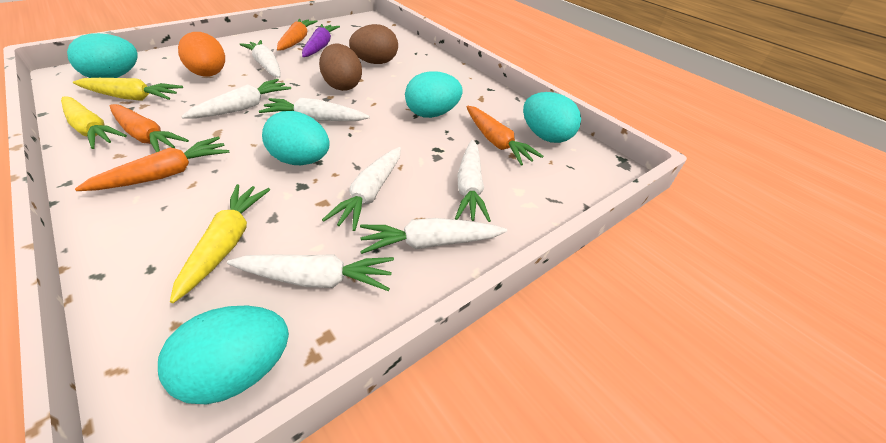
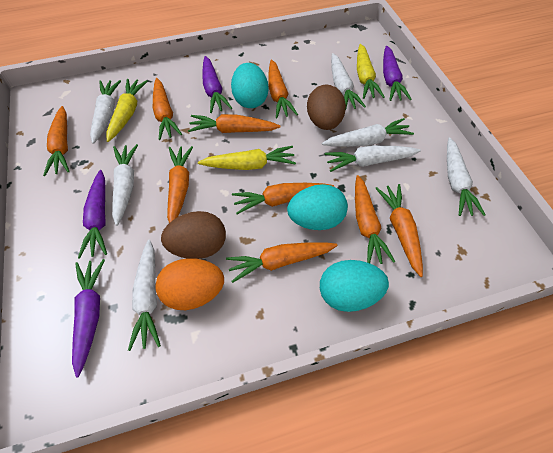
orange carrot: 4 -> 9
purple carrot: 1 -> 4
turquoise egg: 5 -> 3

